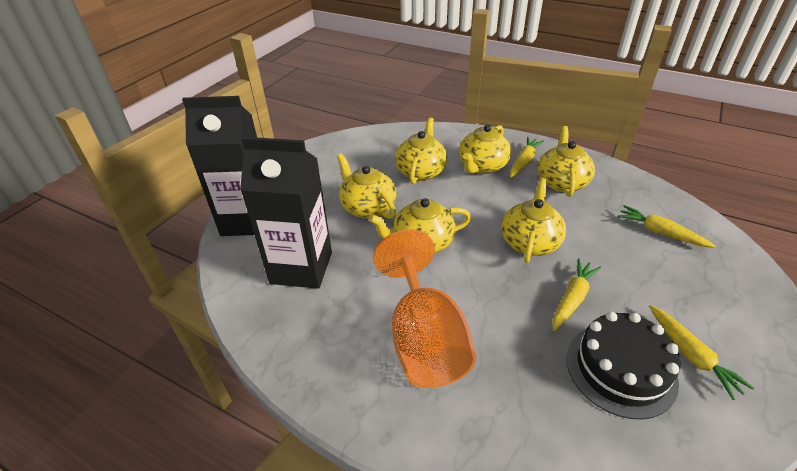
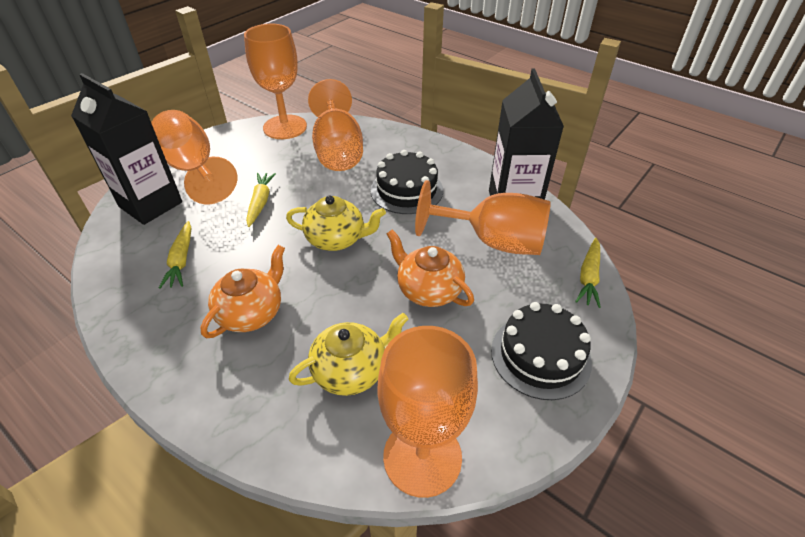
black cake: 1 -> 2
orange goblet: 1 -> 5
orange teapot: 0 -> 2
yellow carrot: 4 -> 3
yellow teapot: 6 -> 2

